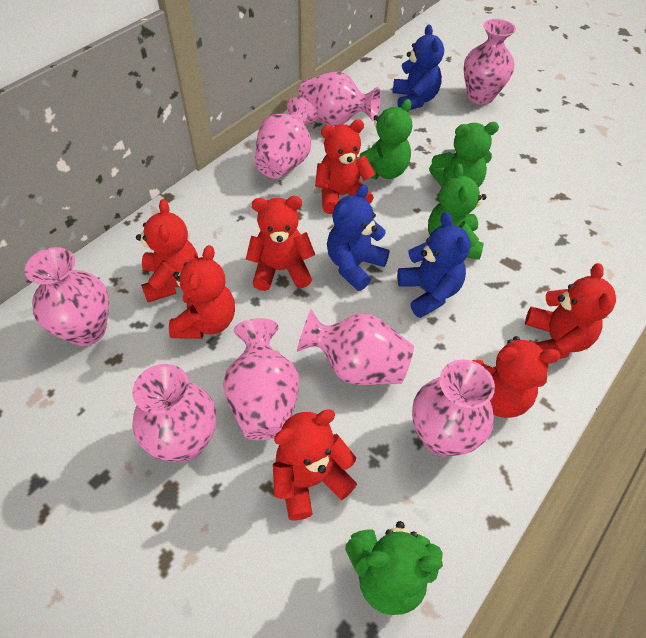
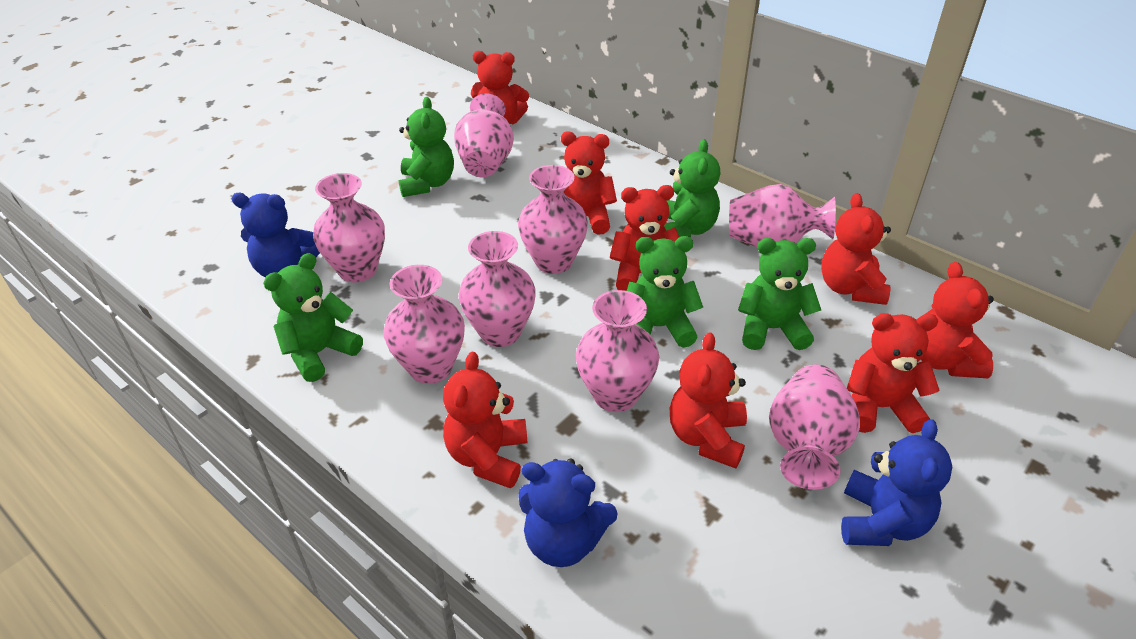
green teddy bear: 4 -> 5
red teddy bear: 7 -> 8

